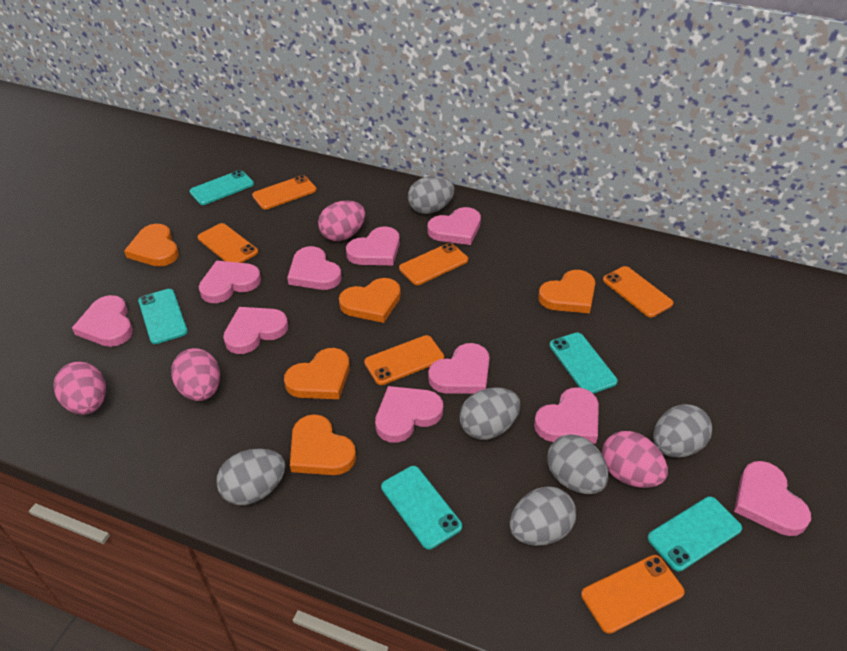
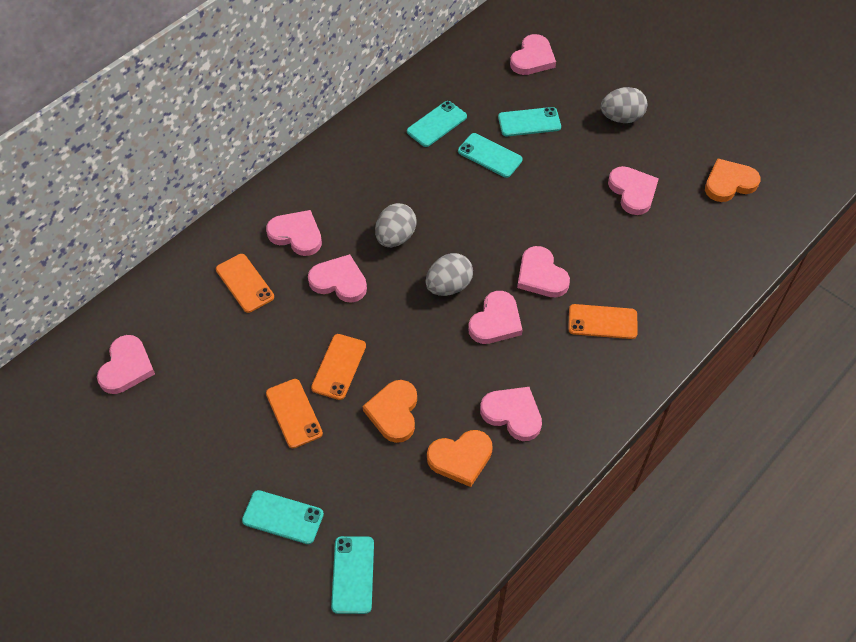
grey egg: 6 -> 3
orange heart: 5 -> 3
orange phone: 6 -> 4
pink egg: 4 -> 0
pink heart: 10 -> 8

